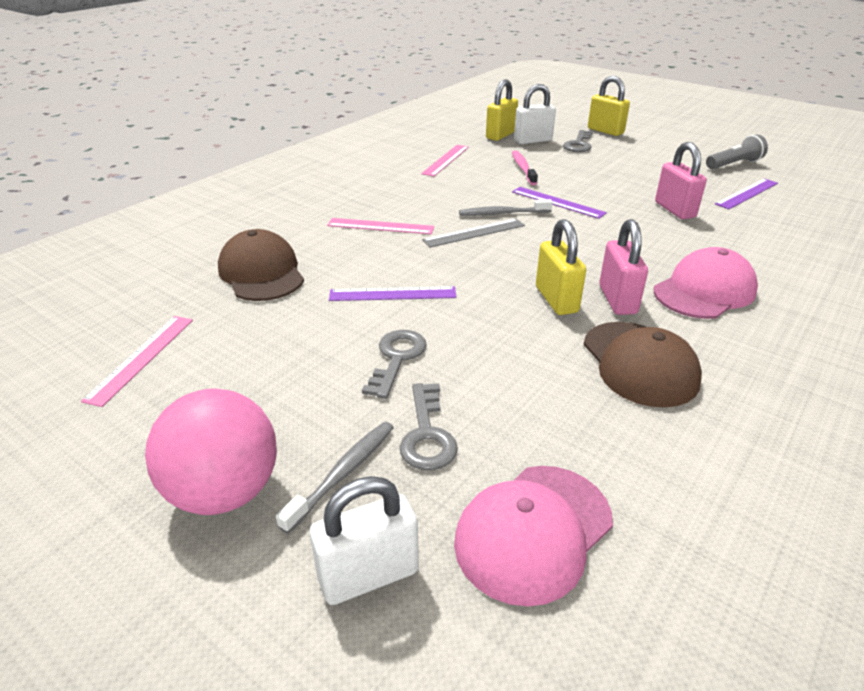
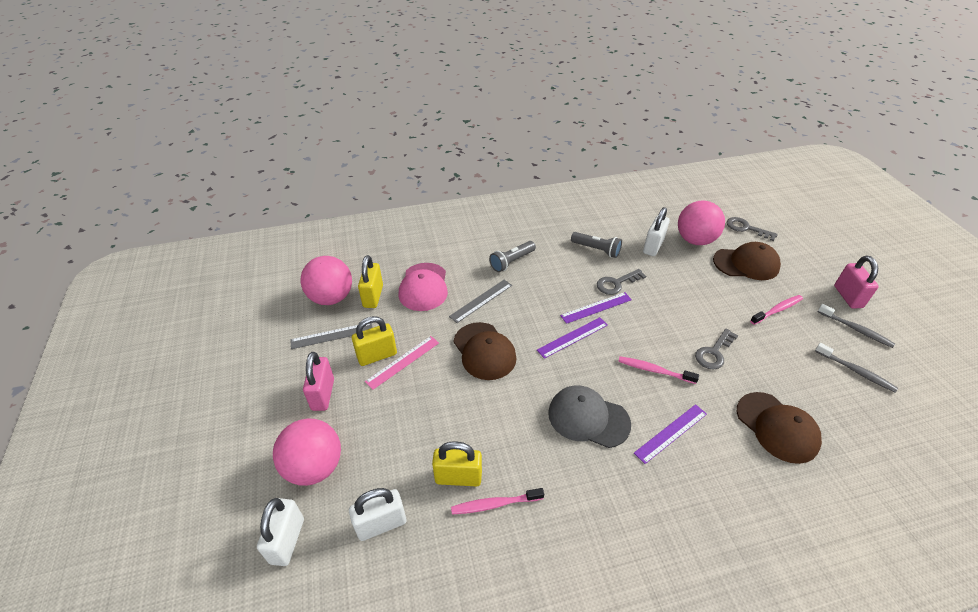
brown cap: 2 -> 3
grey cap: 0 -> 1
grey flashlight: 1 -> 2
grey ruler: 1 -> 2
pink ball: 1 -> 3
pink cap: 2 -> 1
pink ruler: 3 -> 1
pink toothbrush: 1 -> 3
white padlock: 2 -> 3

